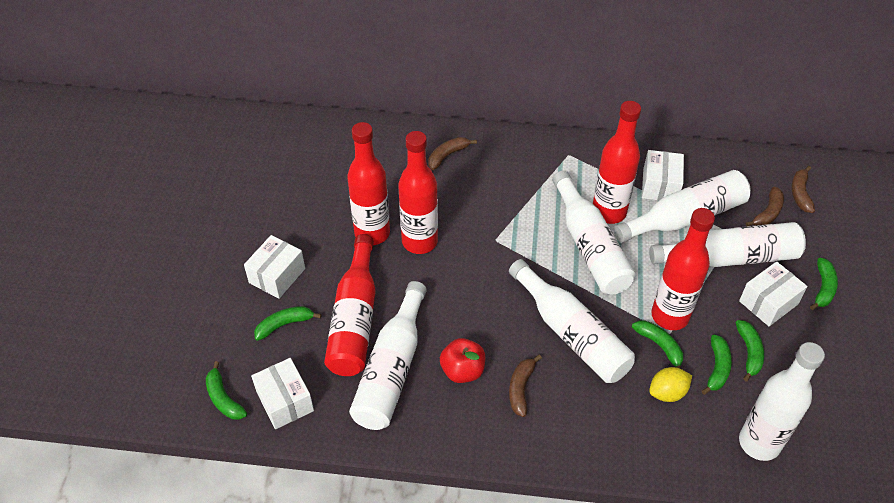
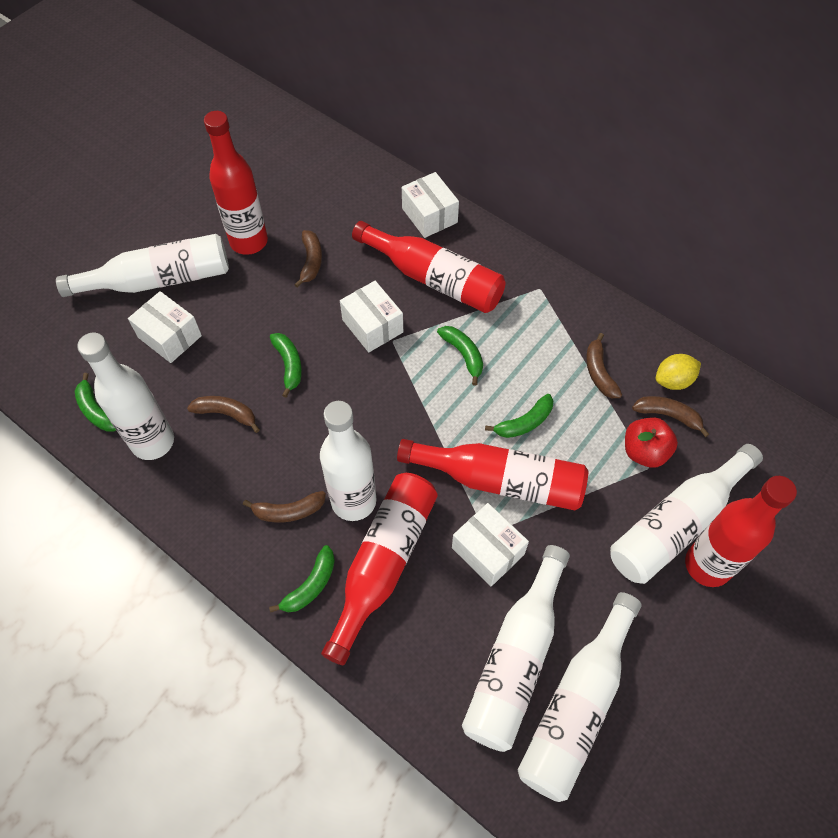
brown banana: 4 -> 5
green banana: 6 -> 5

